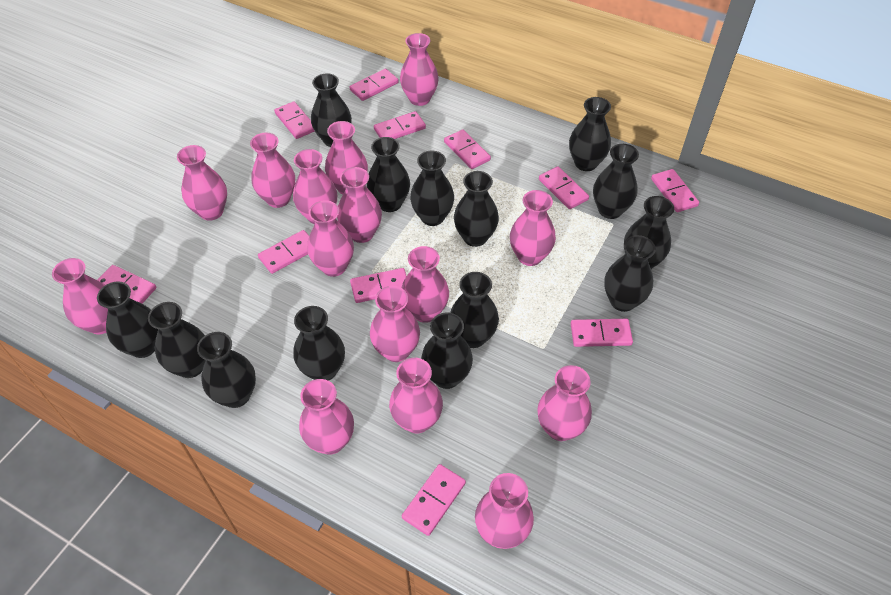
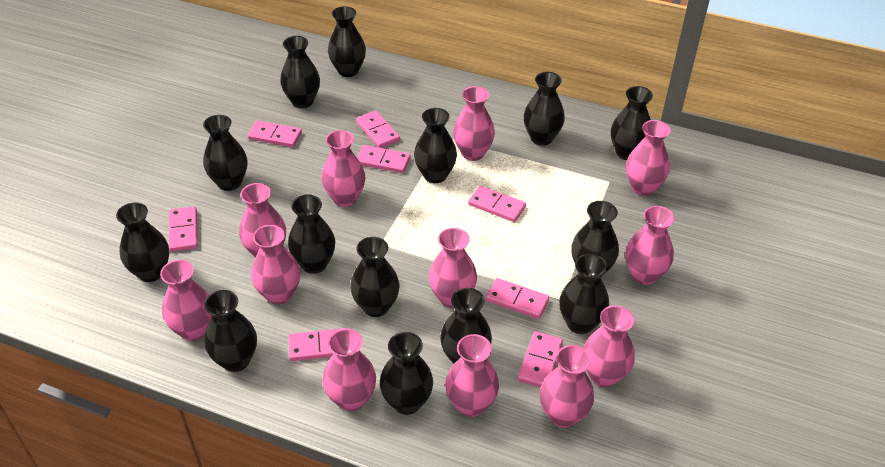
pink domino: 11 -> 8
pink vase: 15 -> 12

